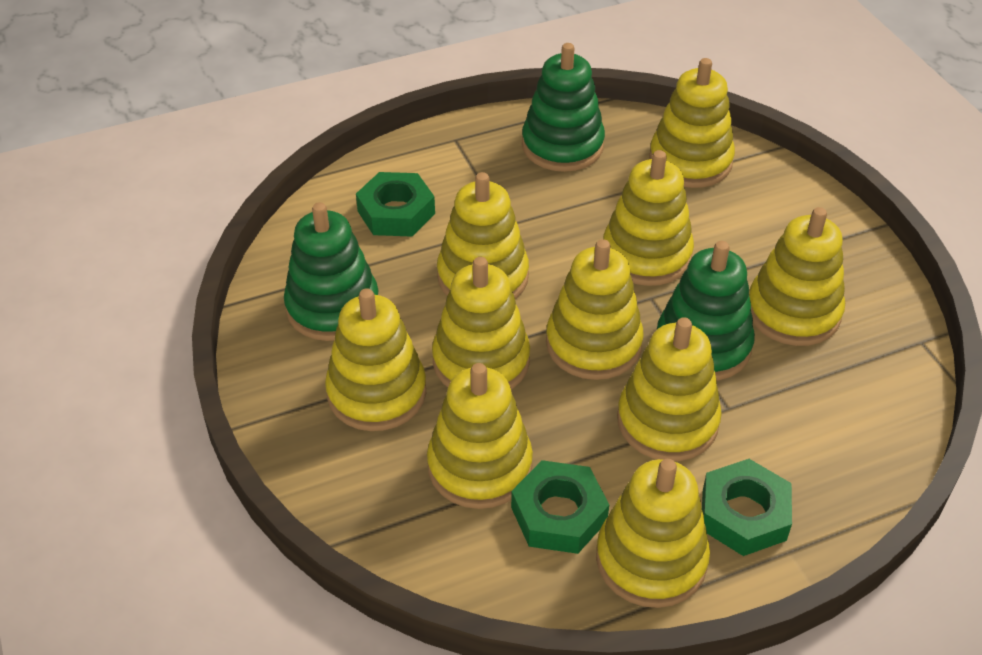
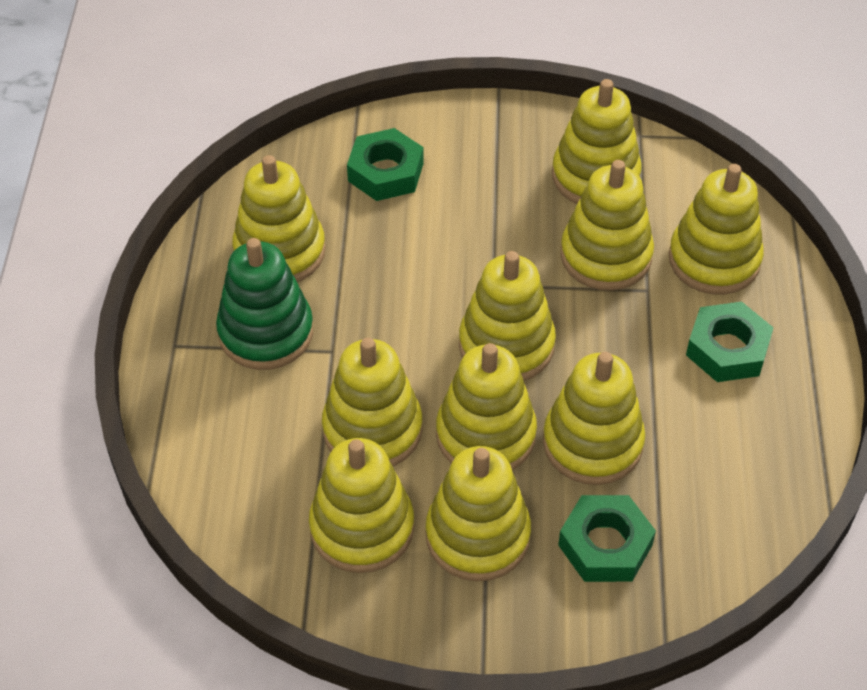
green stacking toy: 3 -> 1

